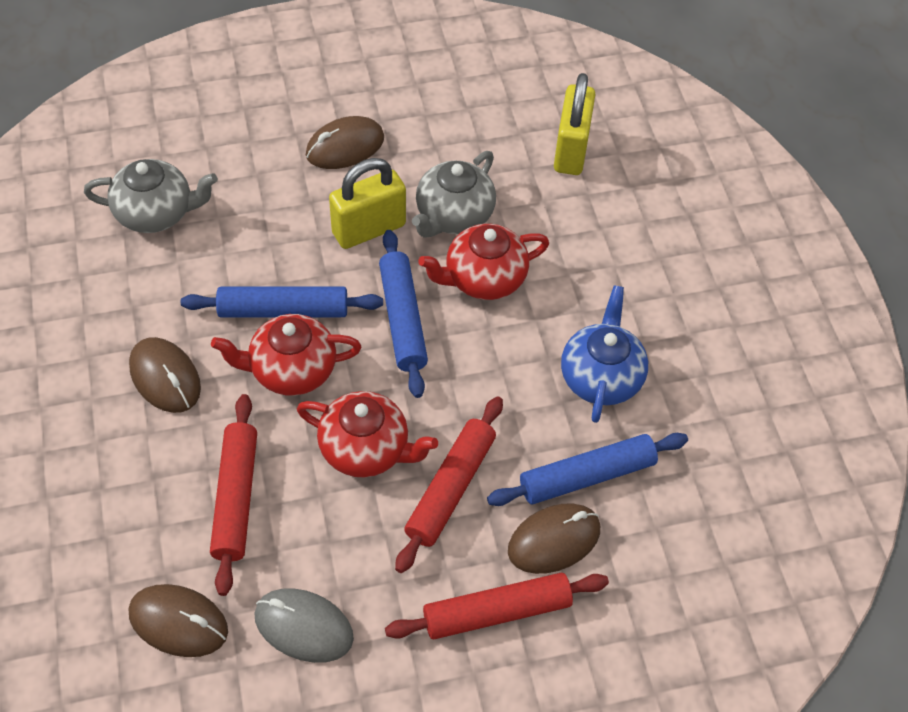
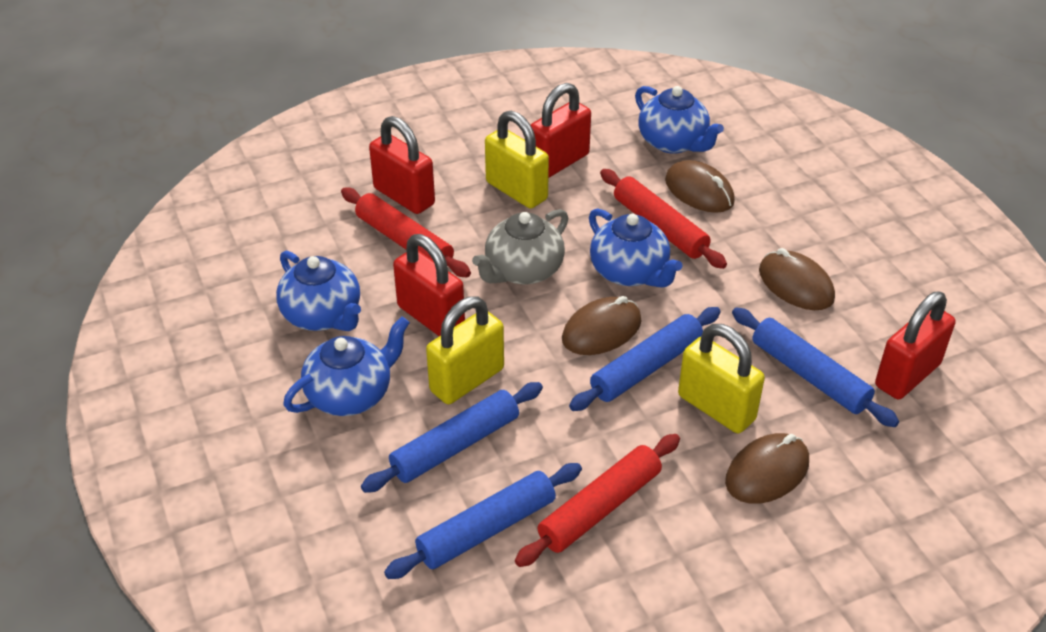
blue rolling pin: 3 -> 4
blue teapot: 1 -> 4
grey mouse: 1 -> 0
grey teapot: 2 -> 1
red padlock: 0 -> 4
red teapot: 3 -> 0
yellow padlock: 2 -> 3

